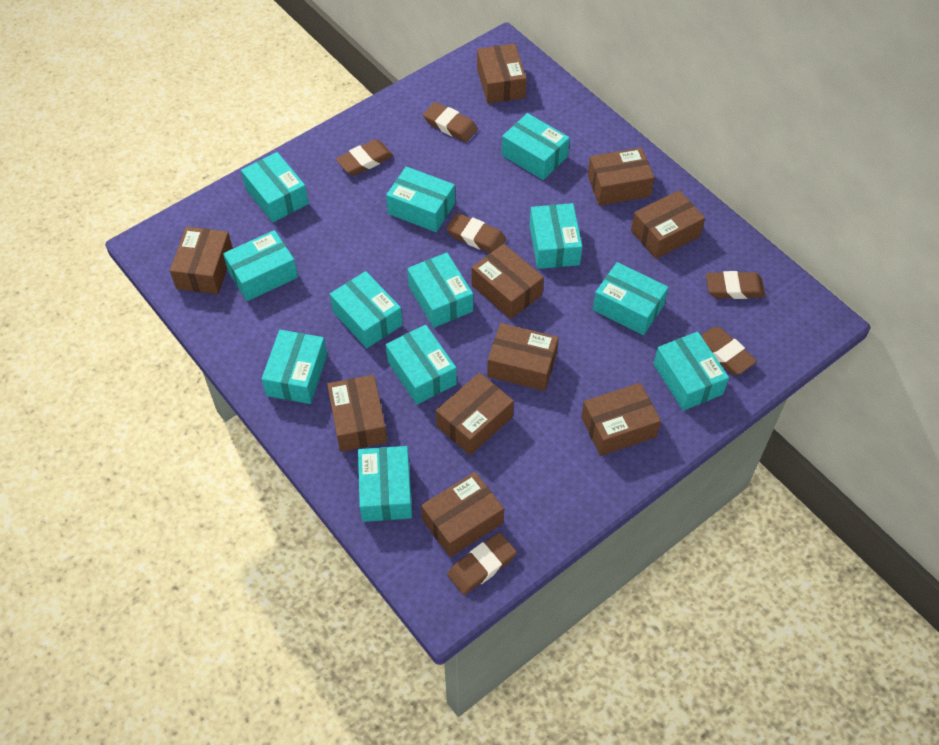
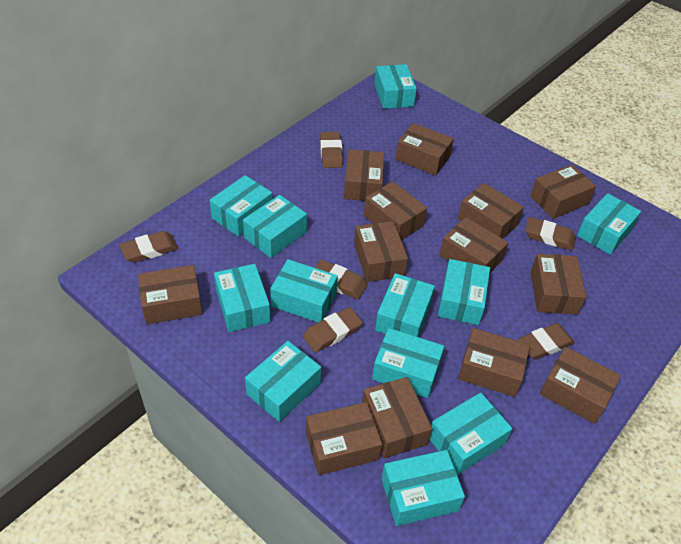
brown box: 10 -> 13

